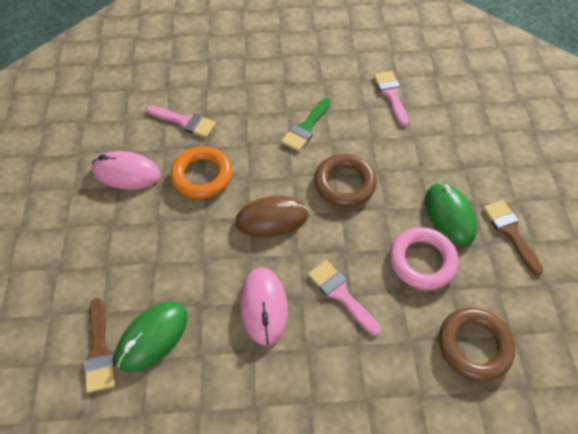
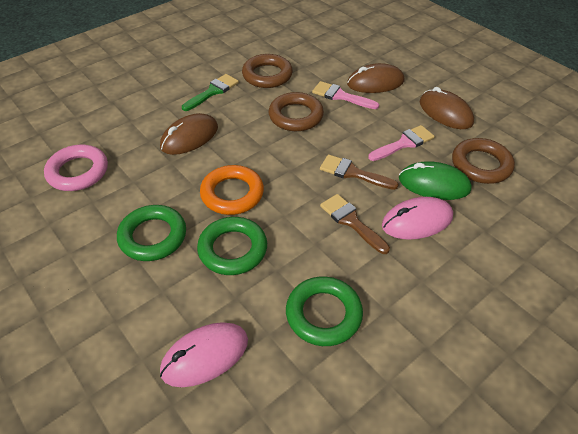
brown mouse: 1 -> 3
brown ring: 2 -> 3
green mouse: 2 -> 1
green ring: 0 -> 3
pink brush: 3 -> 2

